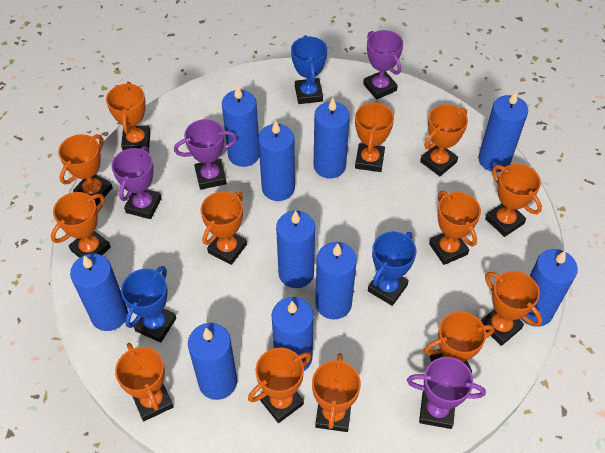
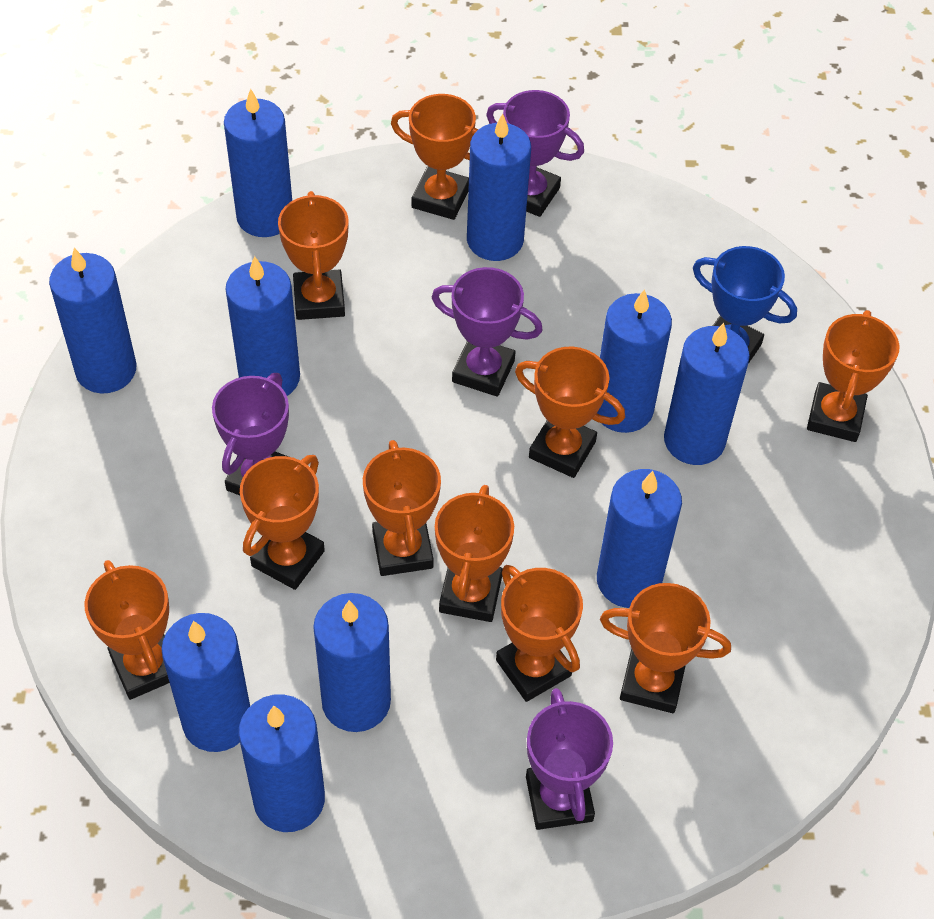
blue trophy: 3 -> 1
orange trophy: 13 -> 10

